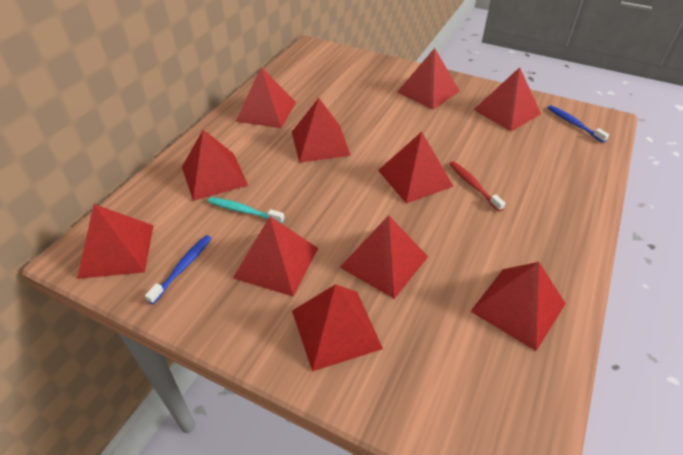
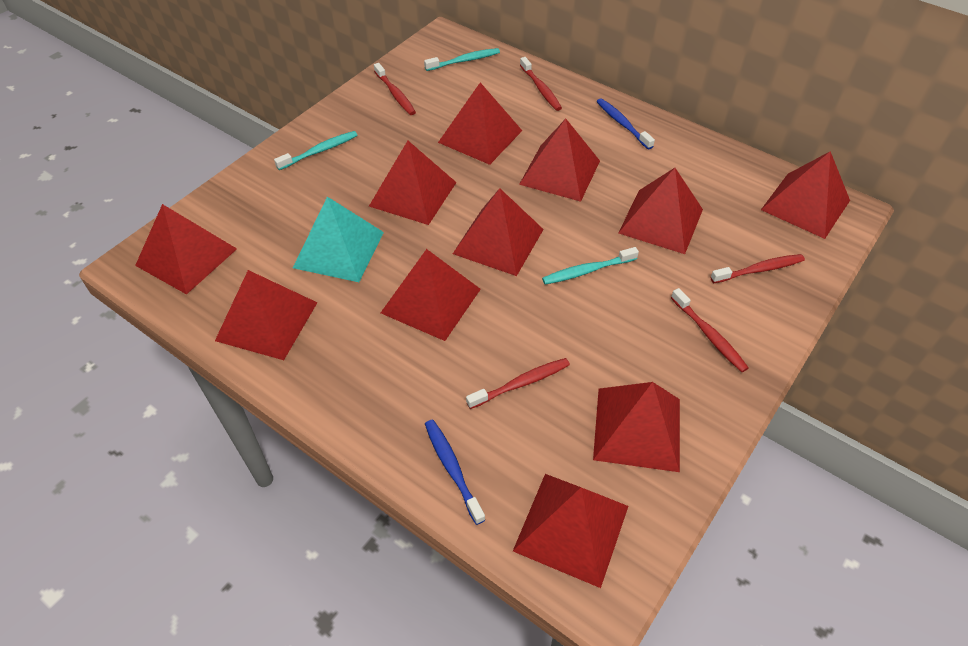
red toothbrush: 1 -> 5
turquoise pyramid: 0 -> 1
turquoise toothbrush: 1 -> 3

